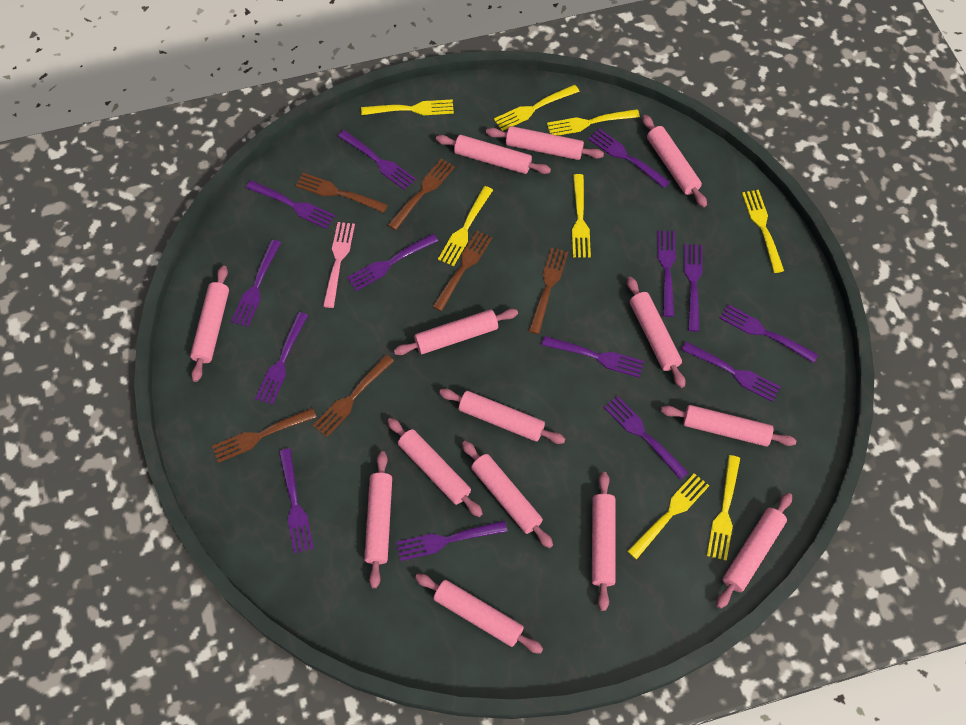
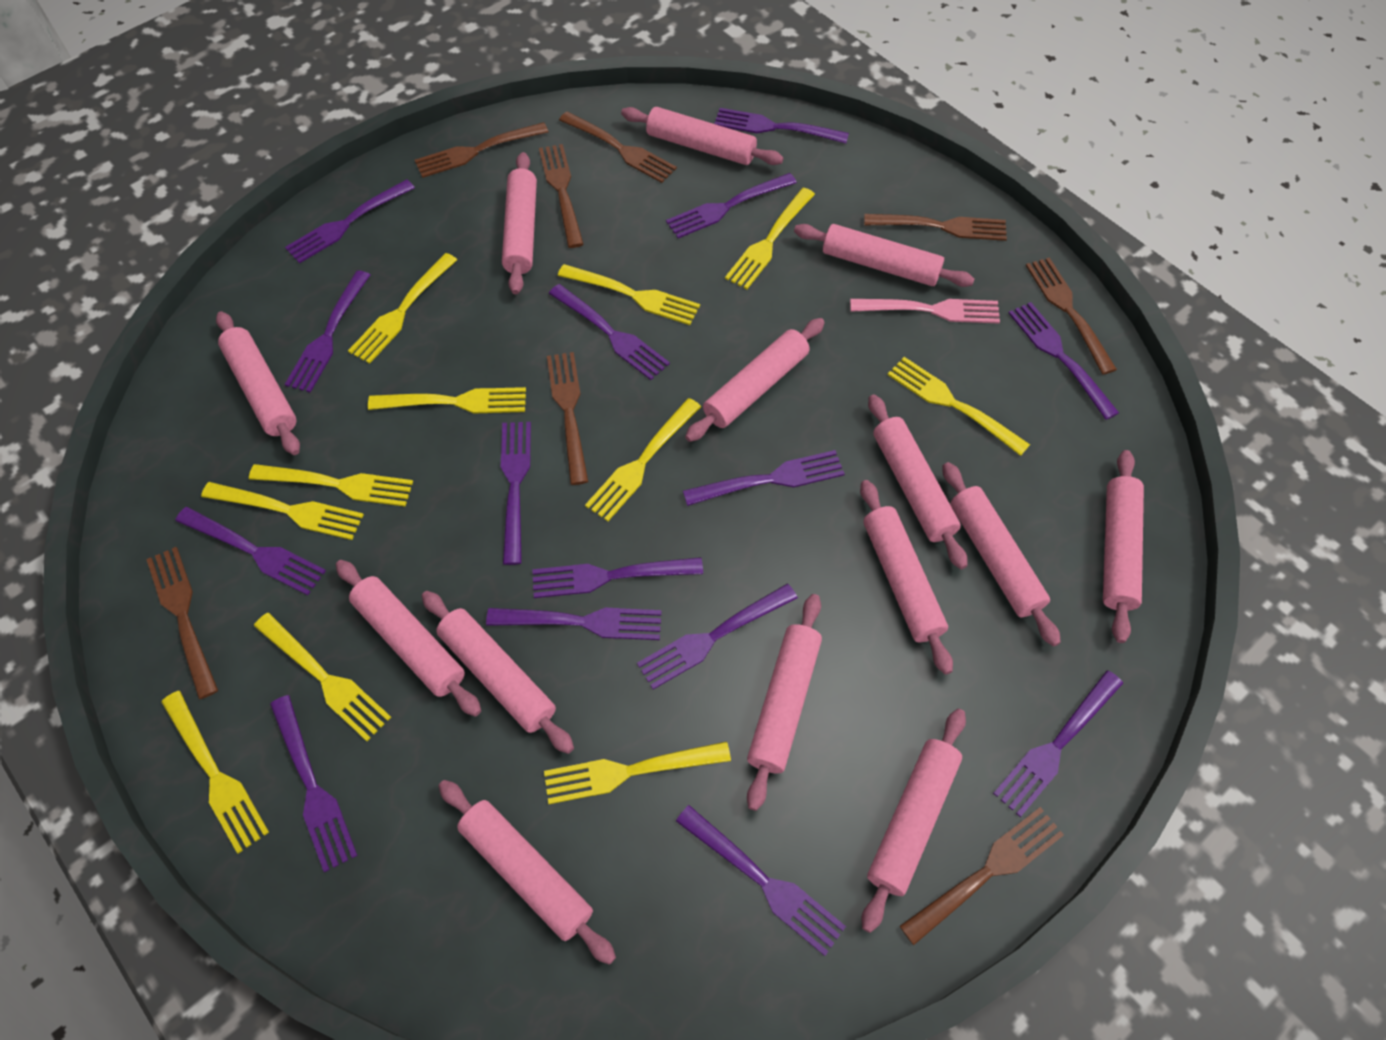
brown fork: 6 -> 8
purple fork: 14 -> 15
yellow fork: 8 -> 11

